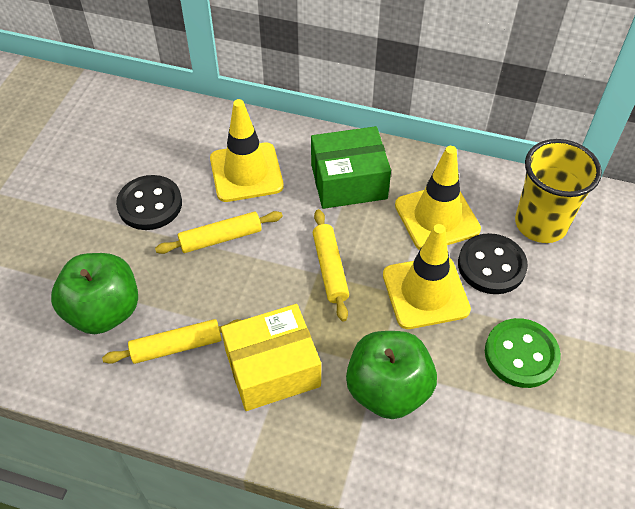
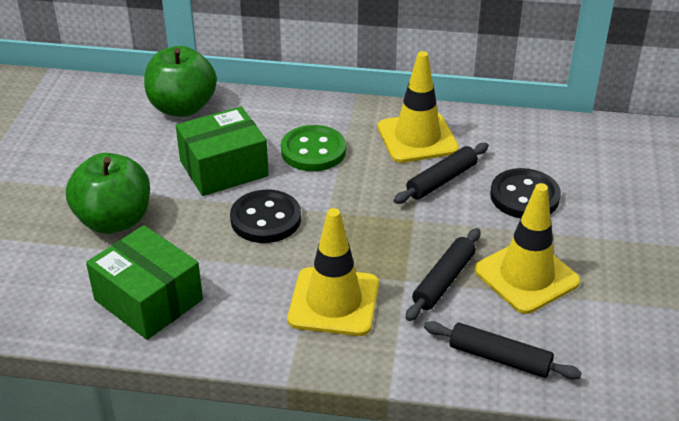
black rolling pin: 0 -> 3
green box: 1 -> 2
yellow box: 1 -> 0
yellow cup: 1 -> 0
yellow rolling pin: 3 -> 0

